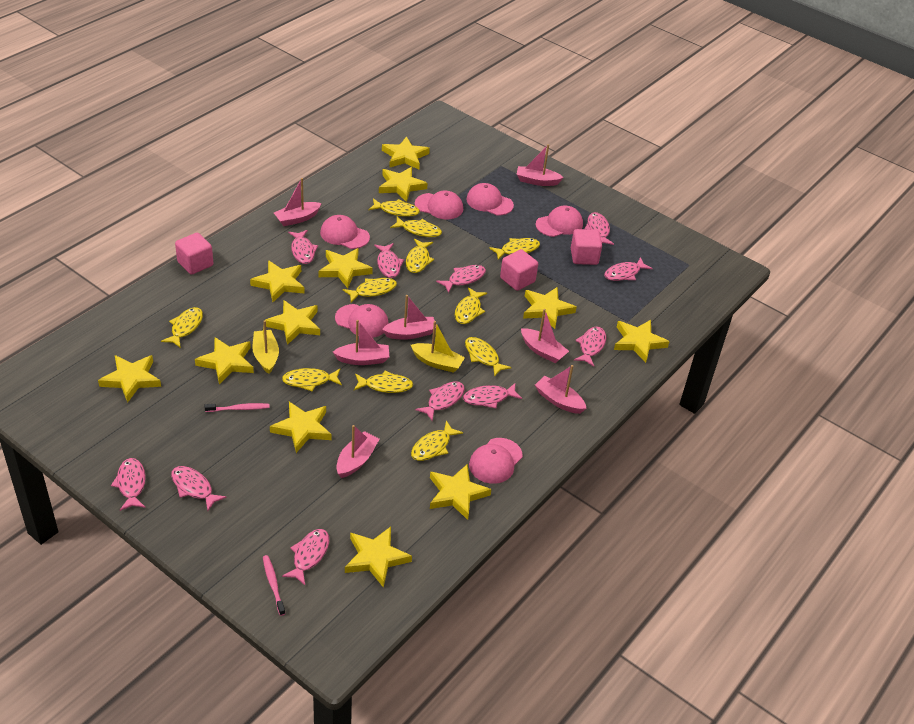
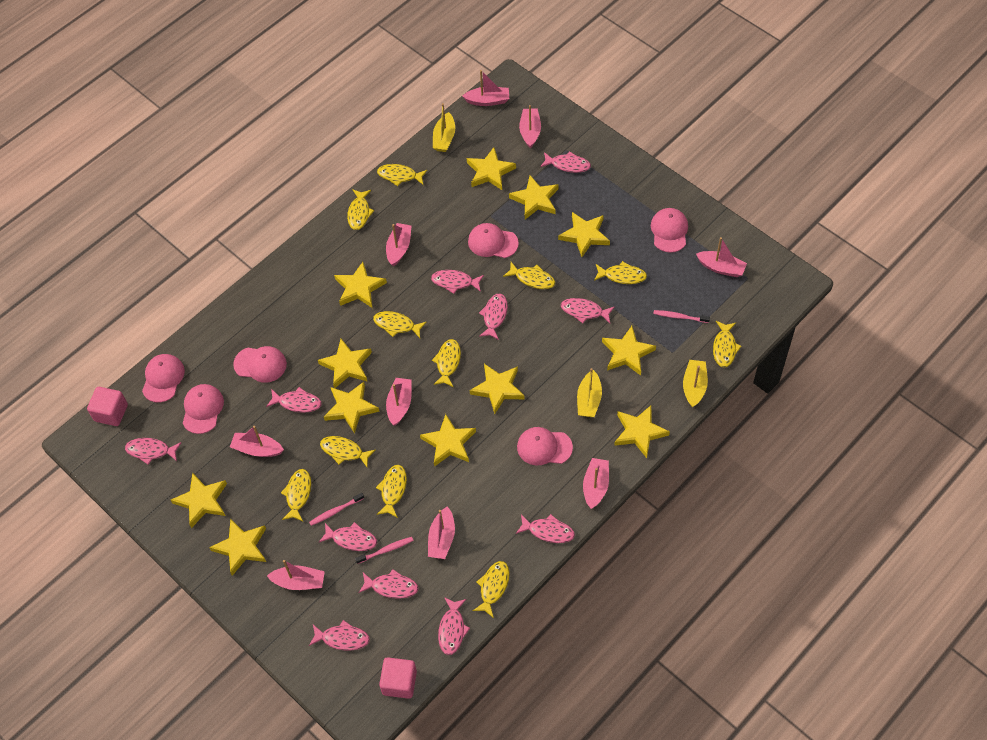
pink boat: 7 -> 9
pink cube: 3 -> 2
pink toothbrush: 2 -> 3
yellow boat: 2 -> 3

